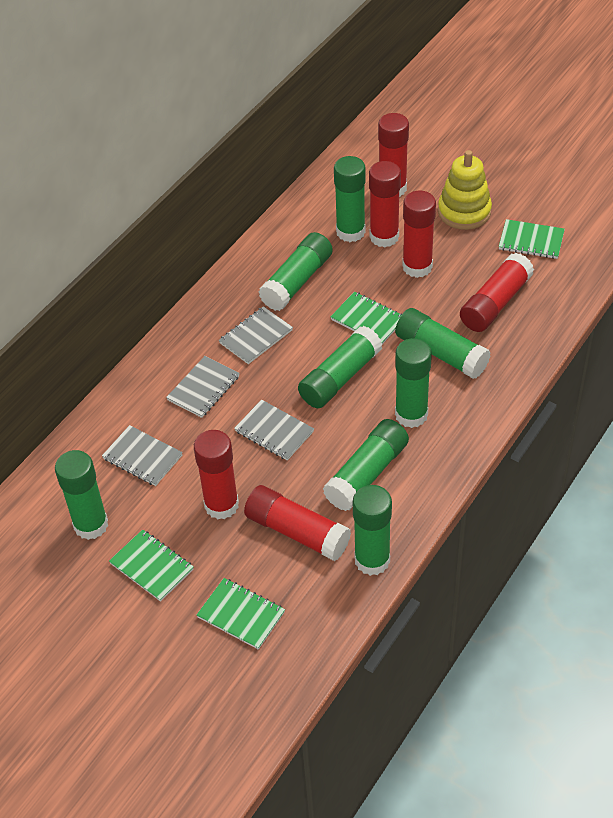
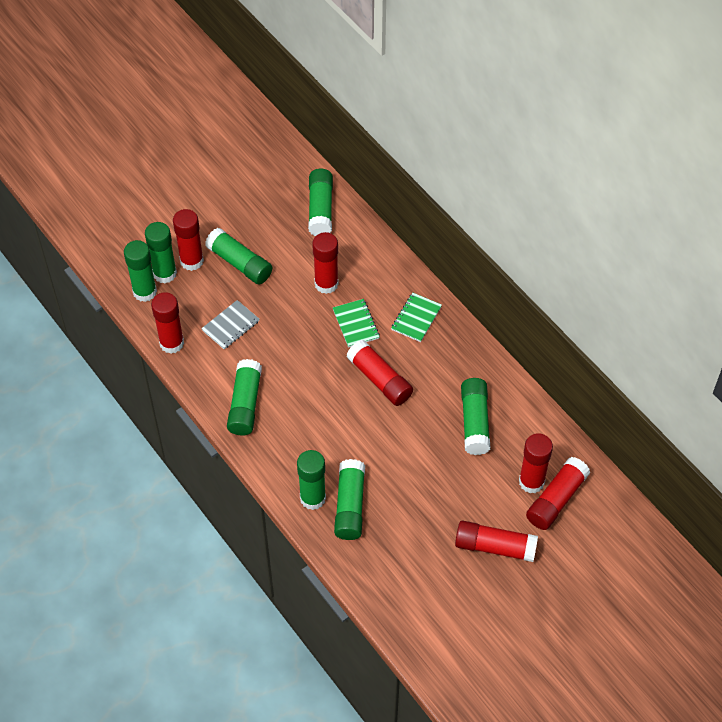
green notebook: 4 -> 2
grey notebook: 4 -> 1
red glue stick: 6 -> 7
yellow stacking toy: 1 -> 0

